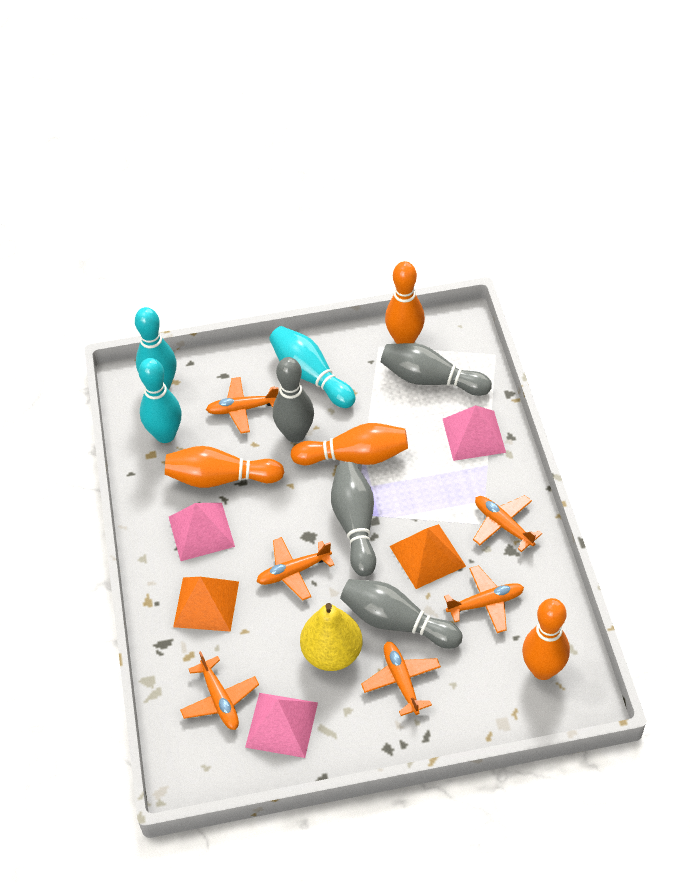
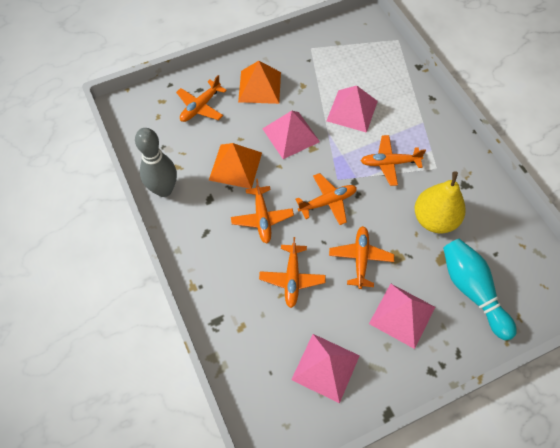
grey bowling pin: 4 -> 1
orange bowling pin: 4 -> 0
pink pyramid: 3 -> 4
turquoise bowling pin: 3 -> 1

